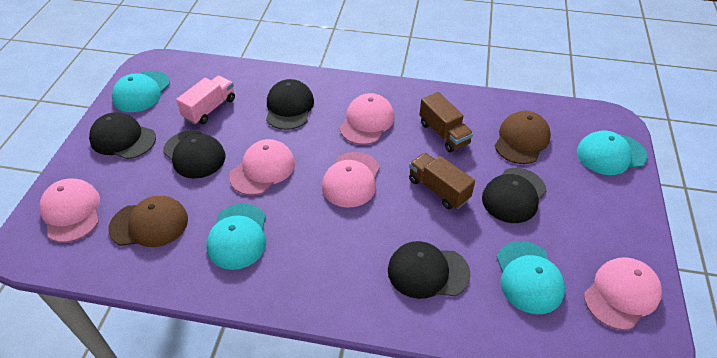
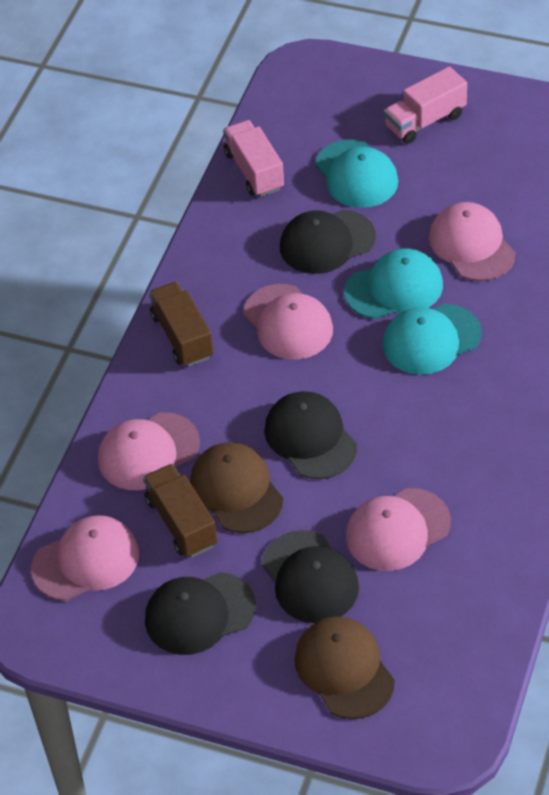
black cap: 5 -> 4
pink truck: 1 -> 2
turquoise cap: 4 -> 3

